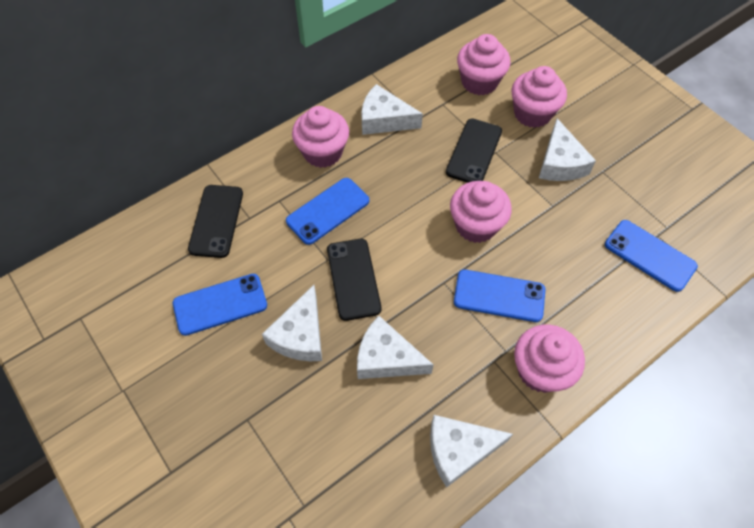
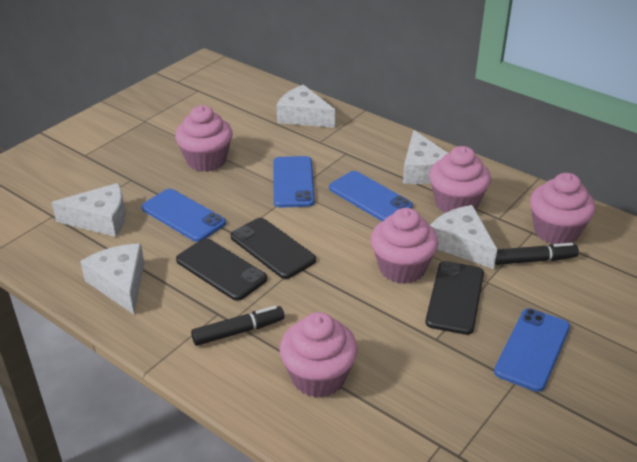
black marker: 0 -> 2

